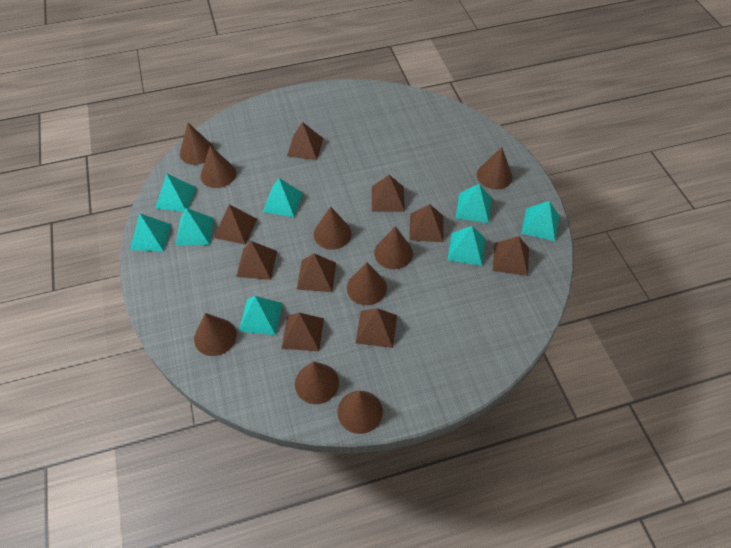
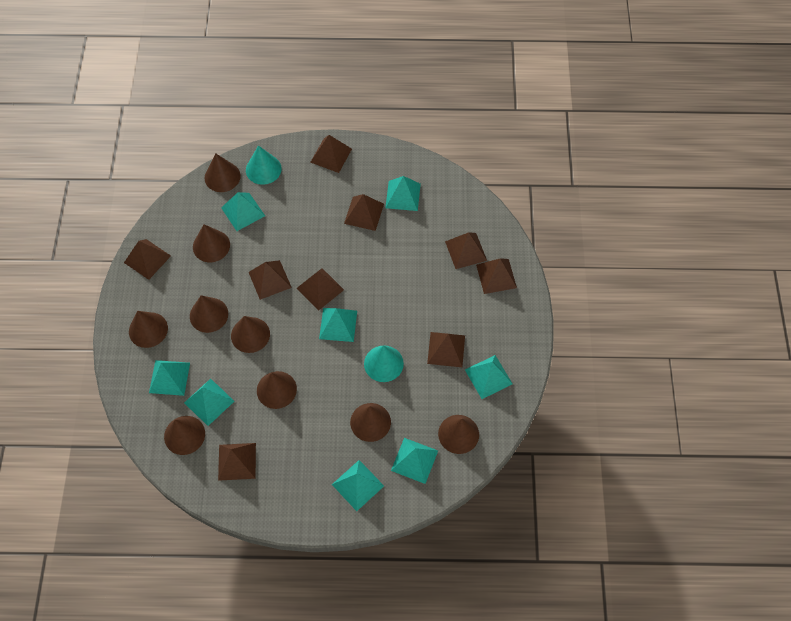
turquoise cone: 0 -> 2

